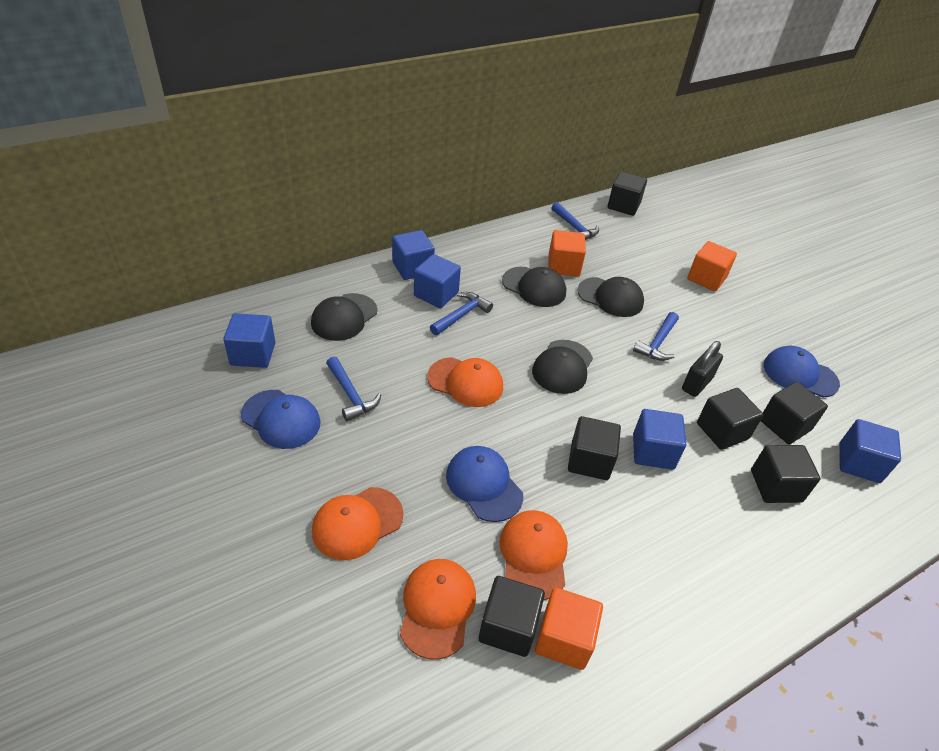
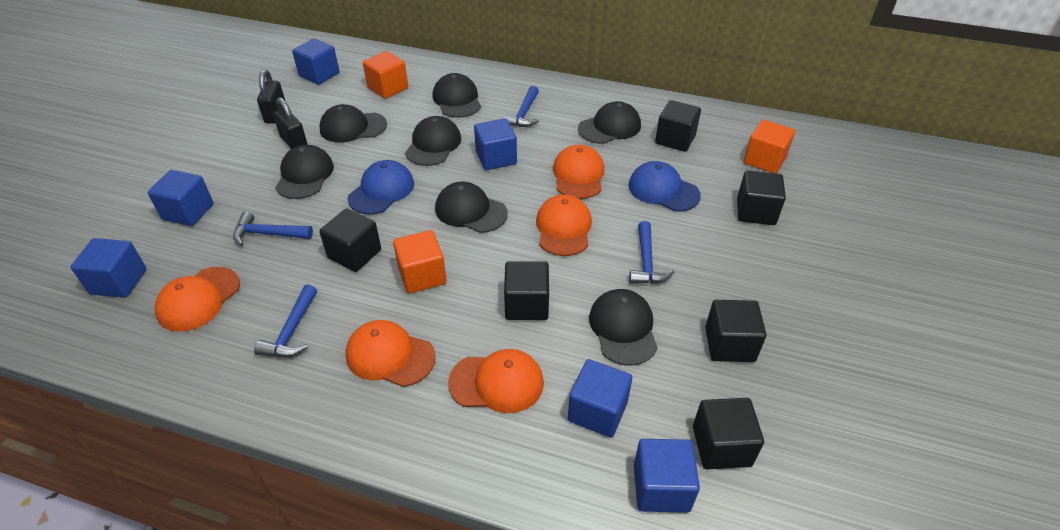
black cap: 4 -> 7
black padlock: 1 -> 2
blue cap: 3 -> 2
blue cube: 5 -> 6
orange cap: 4 -> 5

